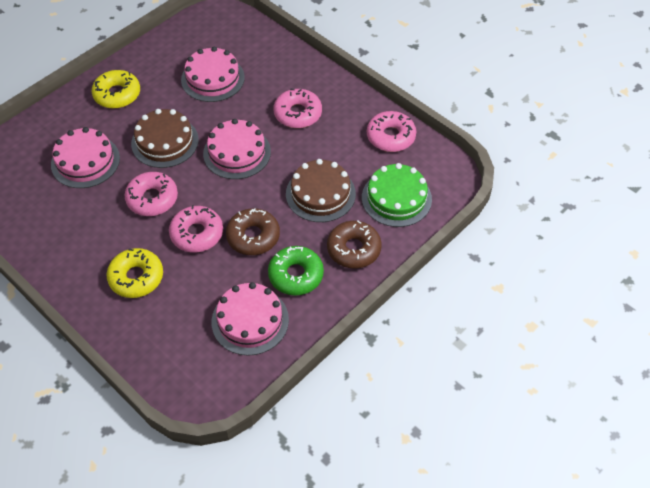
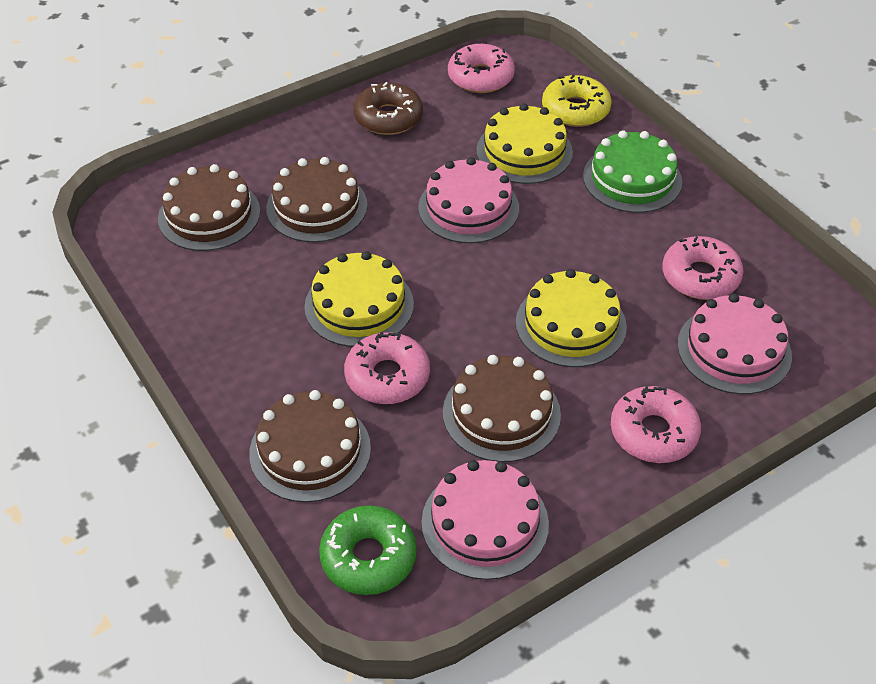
brown cake: 2 -> 4
brown donut: 2 -> 1
pink cake: 4 -> 3
yellow cake: 0 -> 3
yellow donut: 2 -> 1

